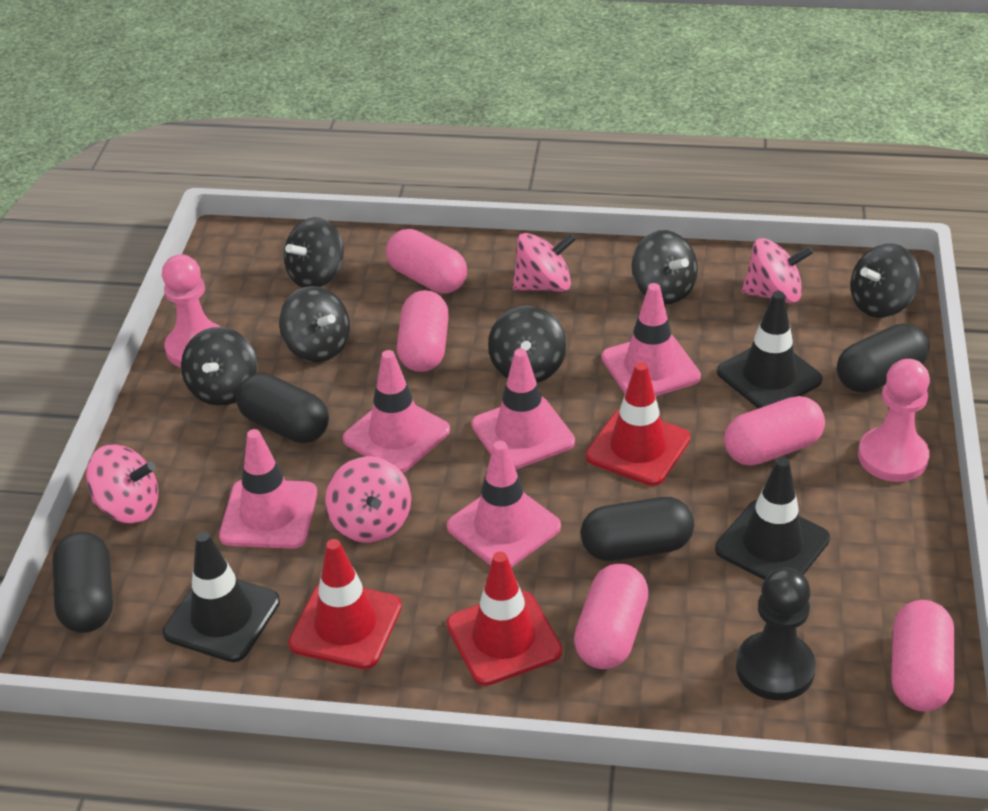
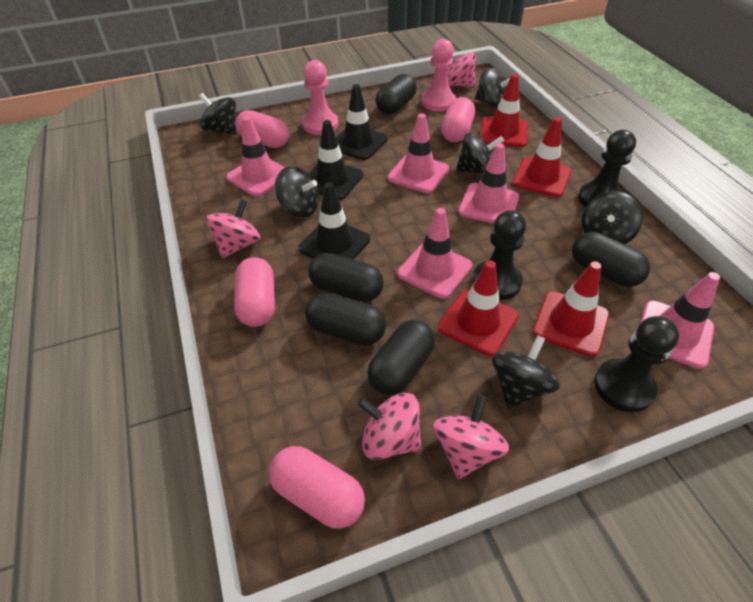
black capsule: 4 -> 5
black pawn: 1 -> 3
pink capsule: 5 -> 4
red traffic cone: 3 -> 4

